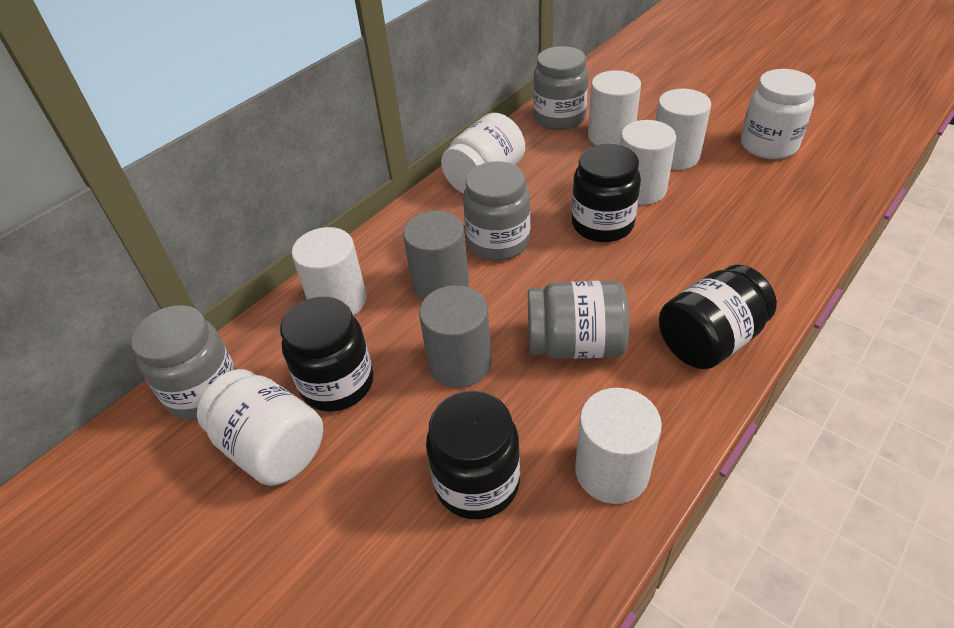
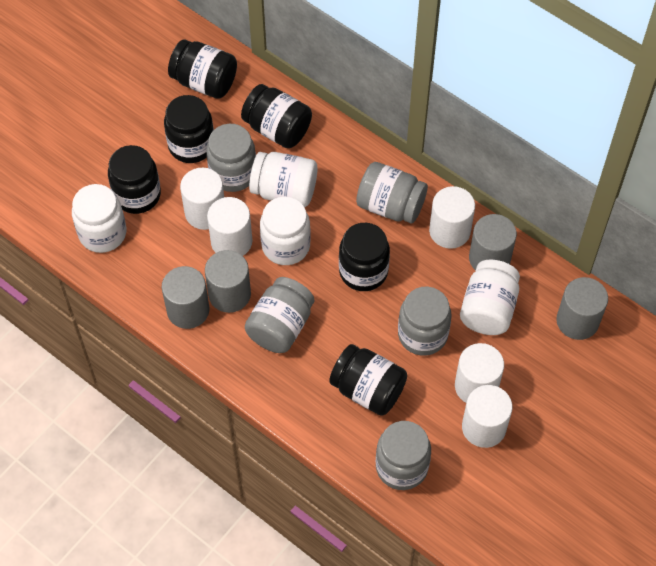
black jar: 4 -> 6
grey cylinder: 2 -> 4
grey jar: 4 -> 5
white jar: 3 -> 4

